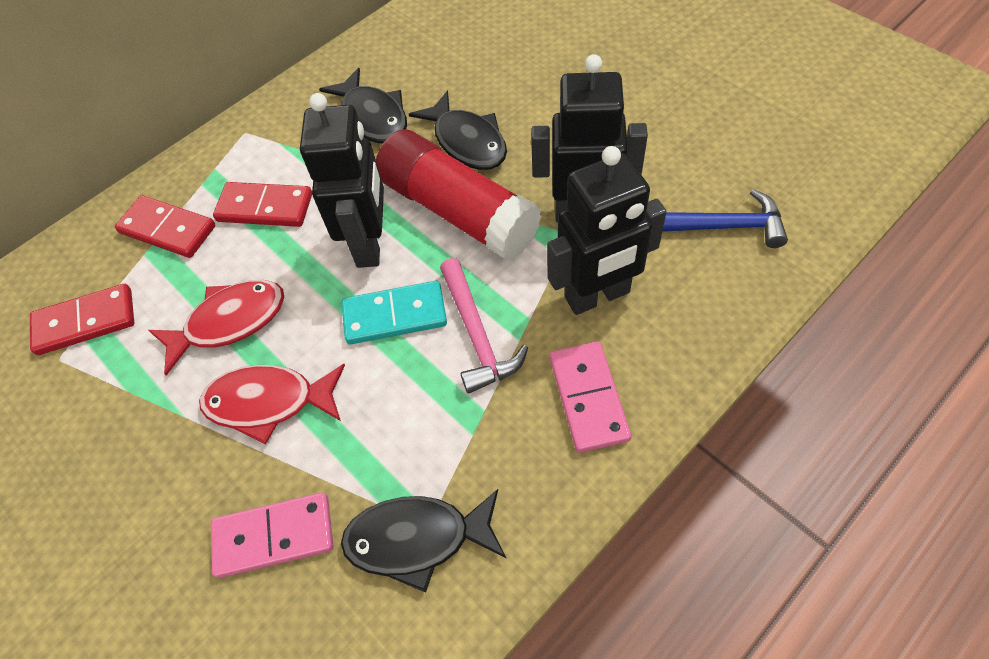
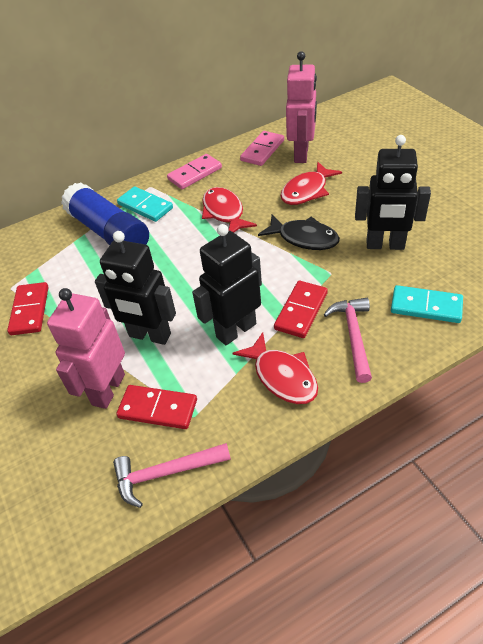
black fish: 3 -> 1
blue glue stick: 0 -> 1
blue hammer: 1 -> 0
pink hammer: 1 -> 2
pink robot: 0 -> 2
red fish: 2 -> 3
red glue stick: 1 -> 0
turquoise domino: 1 -> 2

